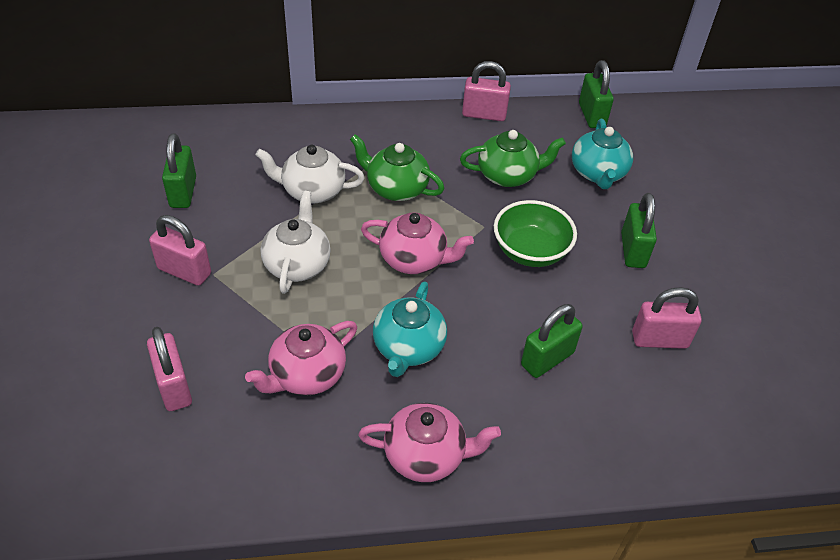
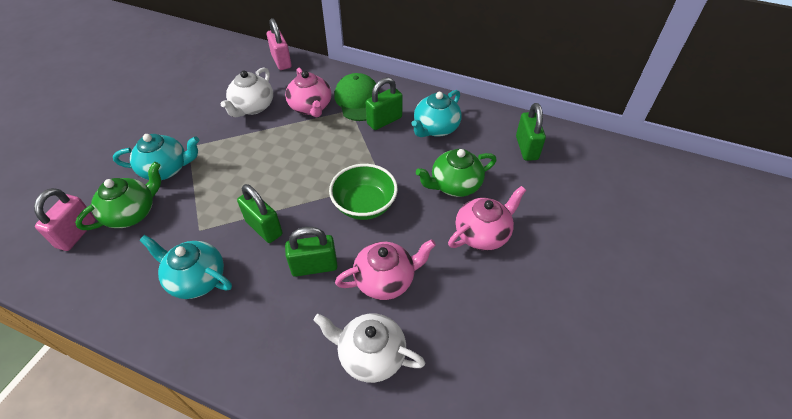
green cap: 0 -> 1
pink padlock: 4 -> 2
turquoise teapot: 2 -> 3

